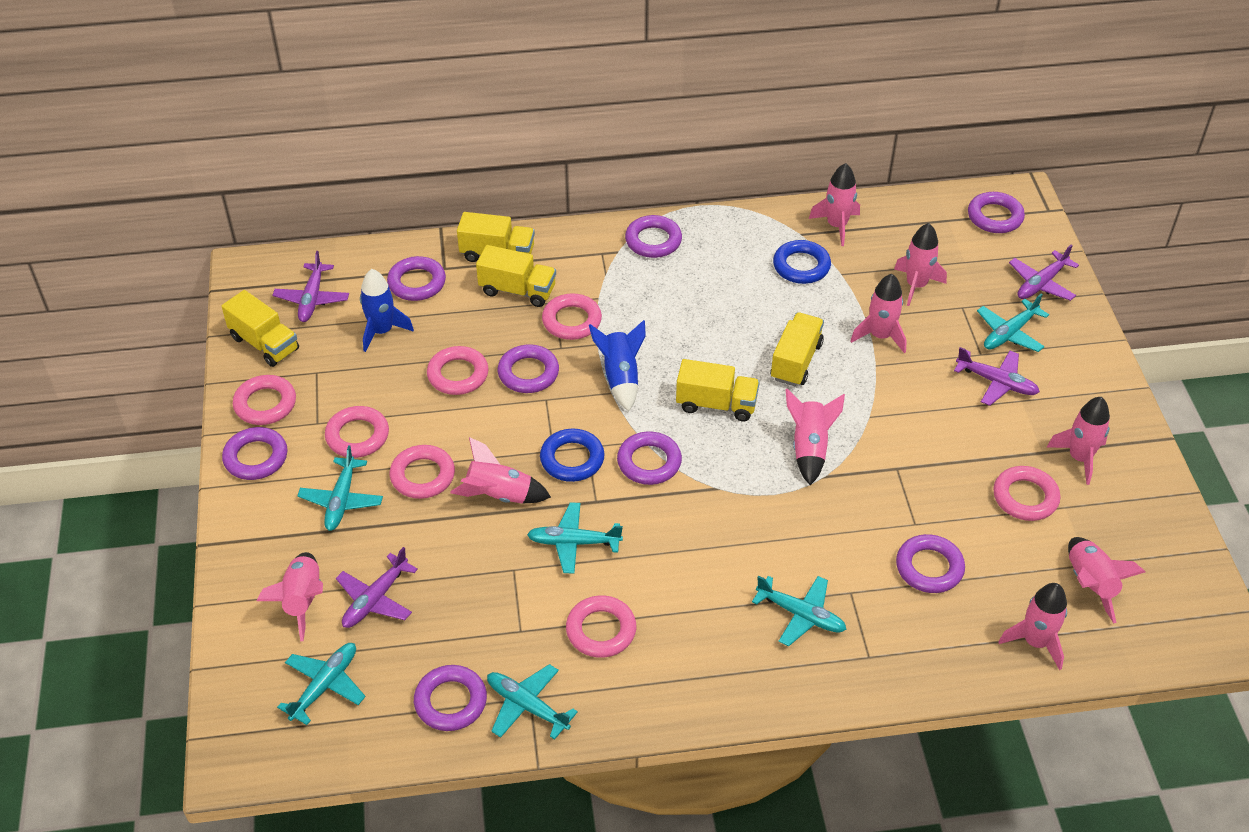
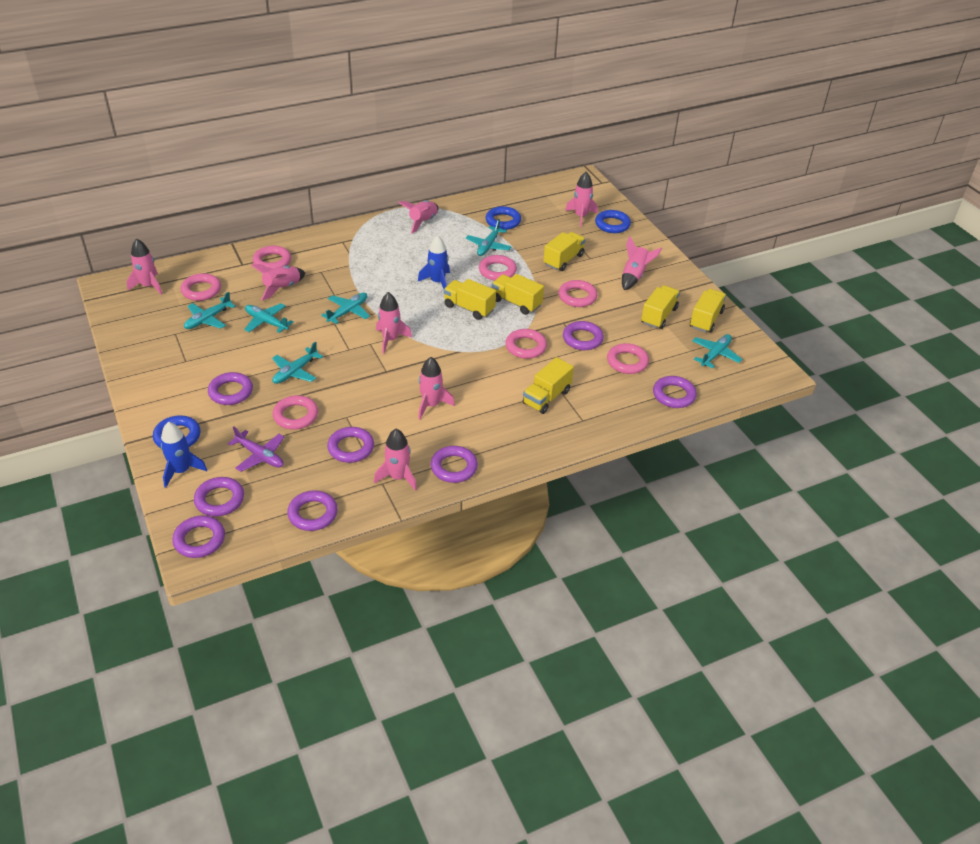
blue ring: 2 -> 3
pink rocket: 9 -> 8
purple plane: 4 -> 1
yellow truck: 5 -> 6

